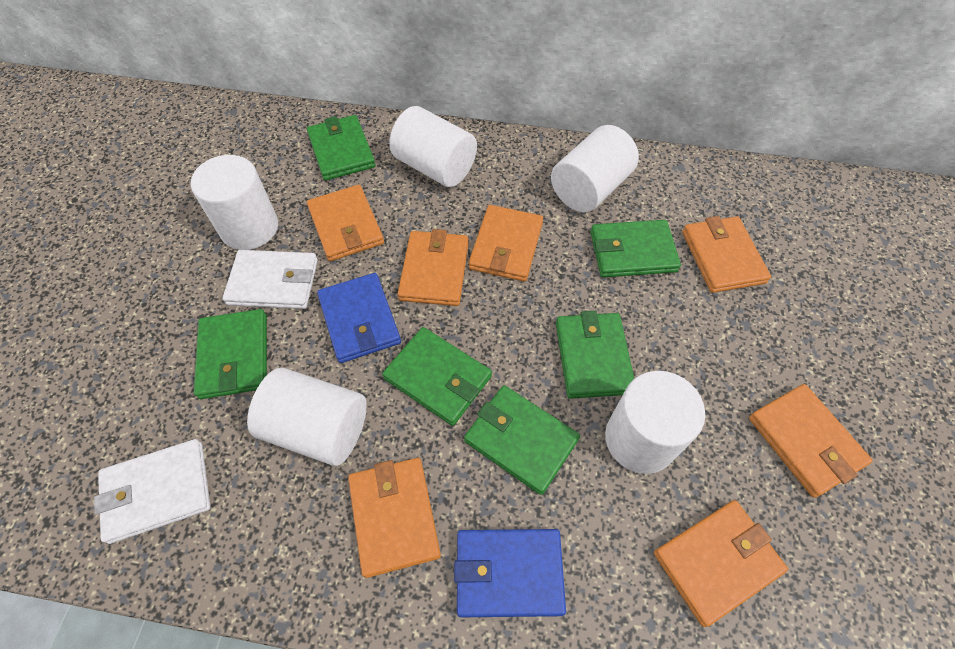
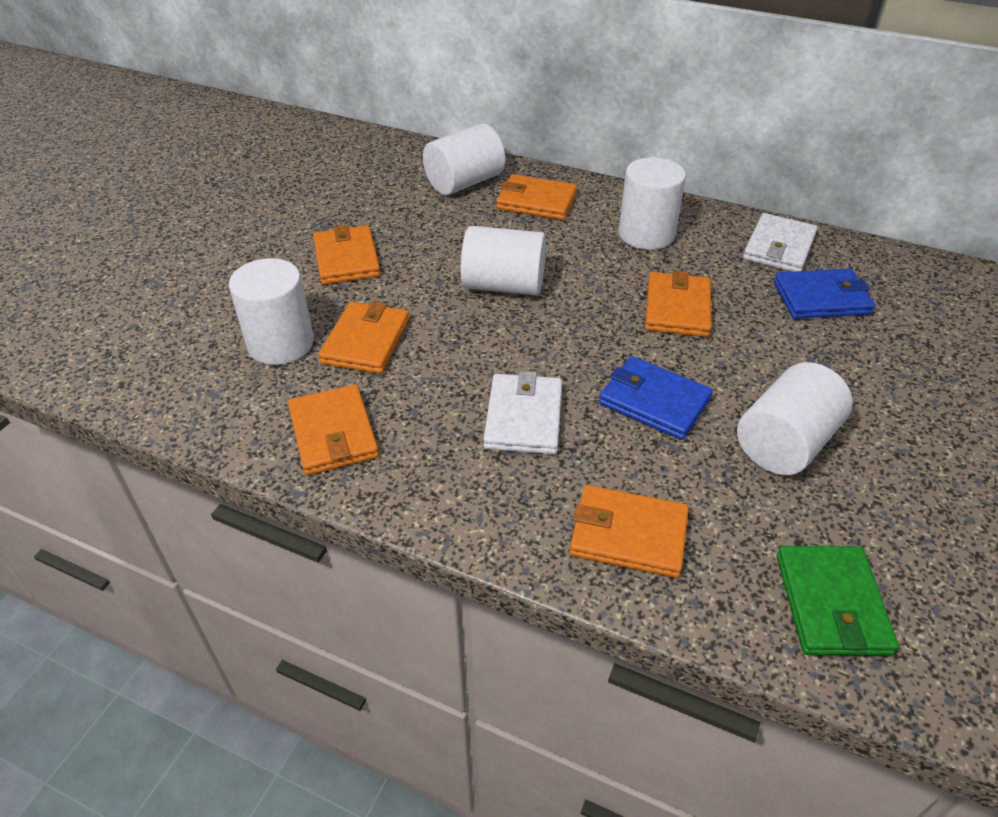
green wallet: 6 -> 1
orange wallet: 7 -> 6

